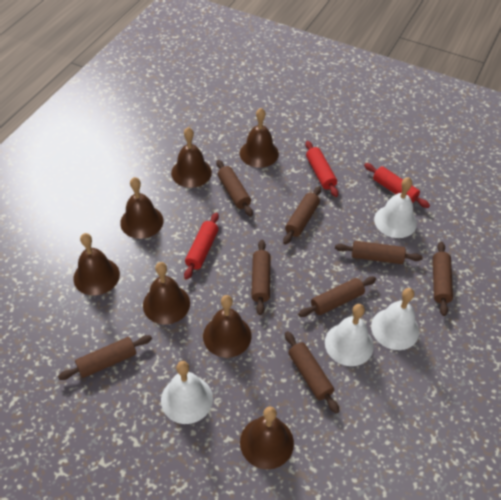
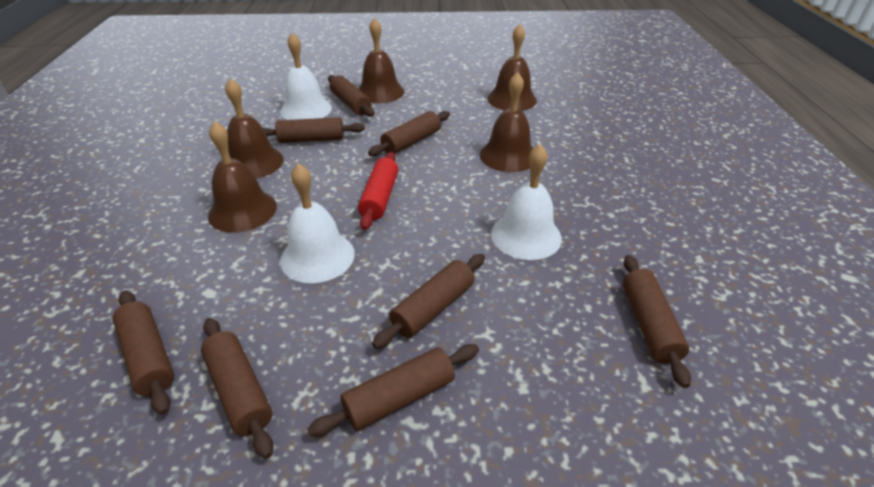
brown bell: 7 -> 5
red rolling pin: 3 -> 1
white bell: 4 -> 3

